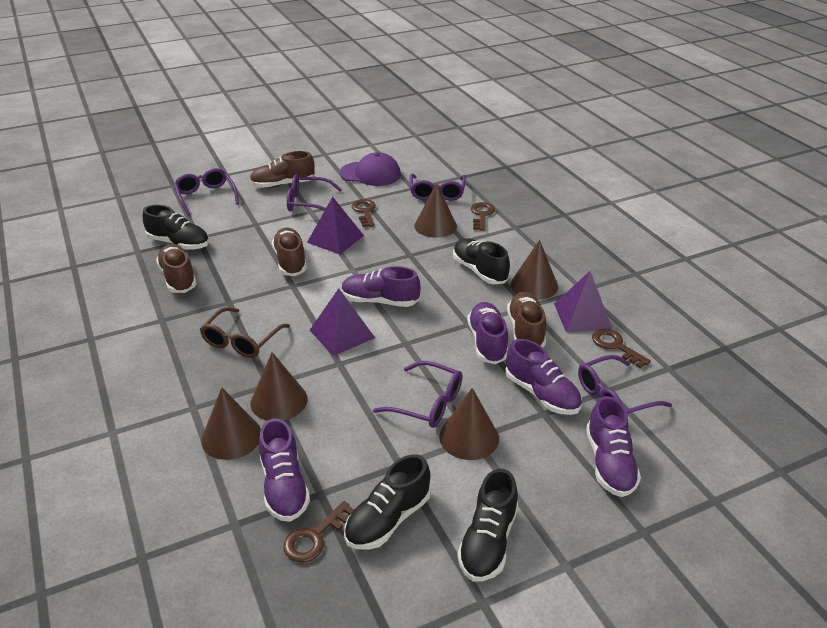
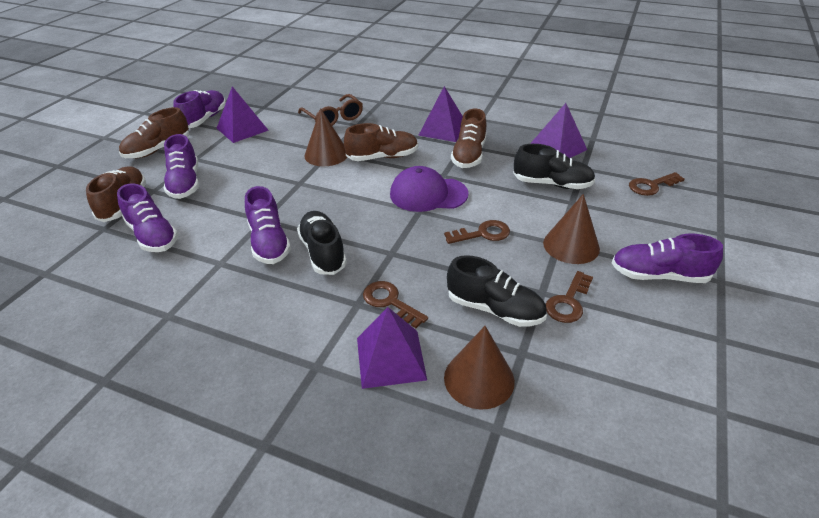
black shoe: 4 -> 3
brown cone: 5 -> 3
purple glasses: 5 -> 0
purple pyramid: 3 -> 4

